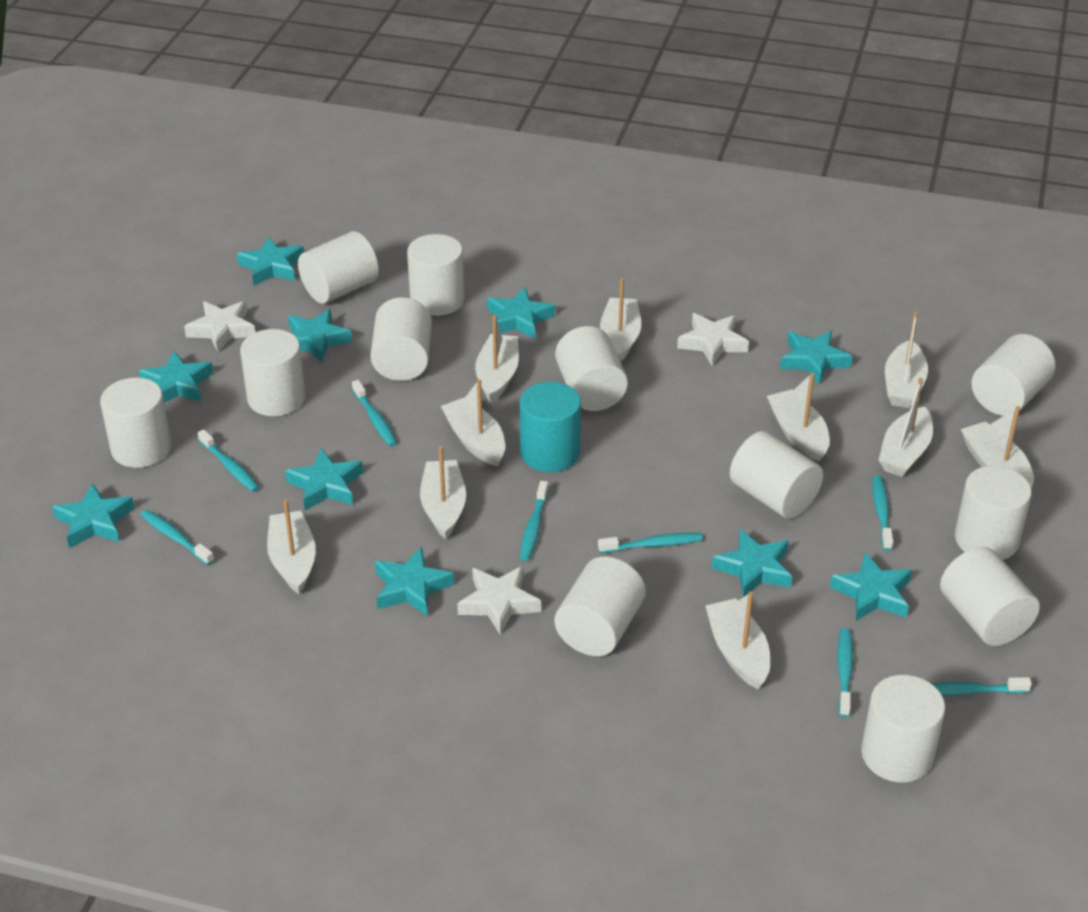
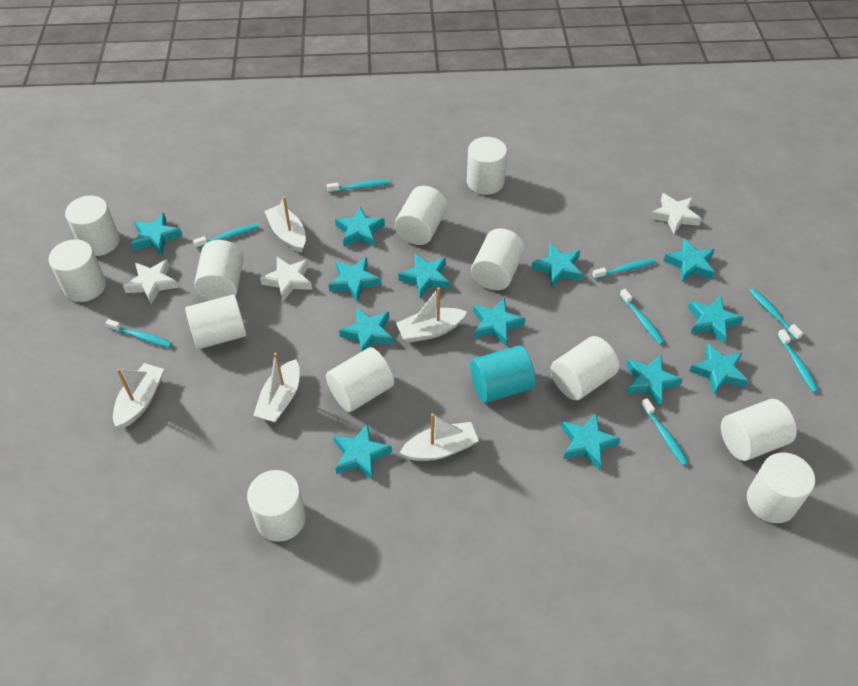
turquoise star: 10 -> 13
white boat: 10 -> 5

